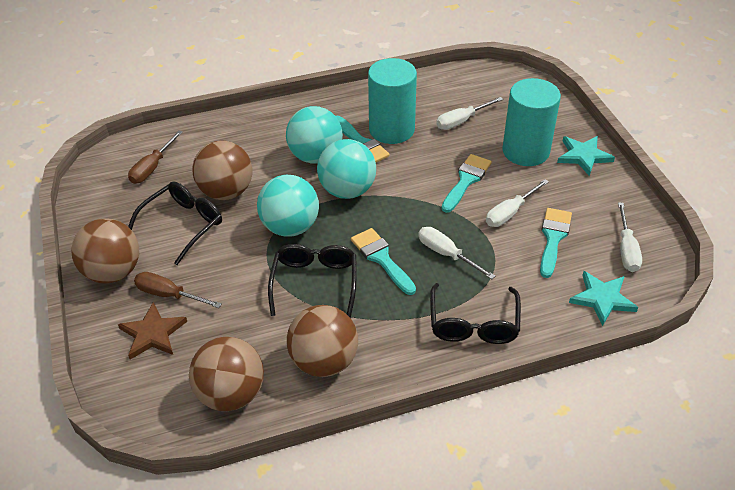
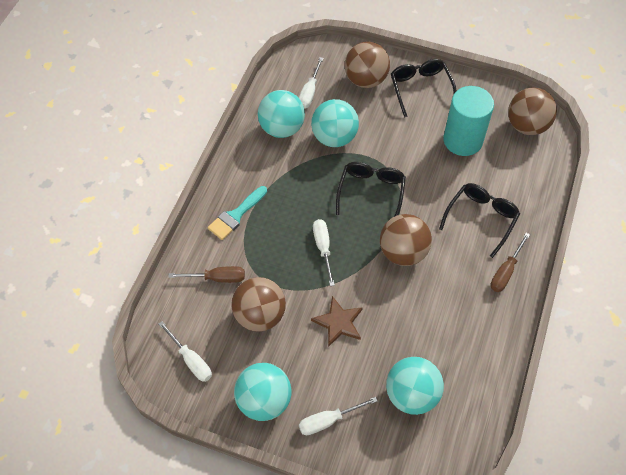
turquoise ball: 3 -> 4
turquoise brush: 4 -> 1
turquoise cylinder: 2 -> 1
turquoise star: 2 -> 0

